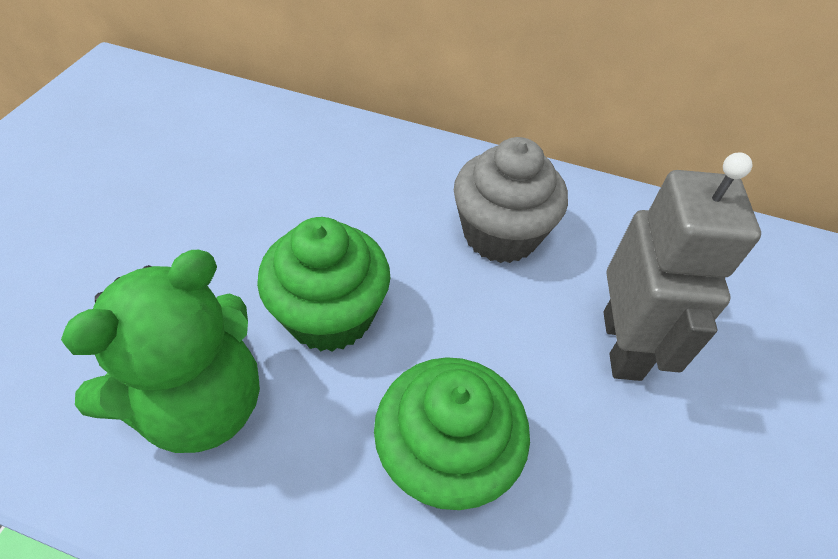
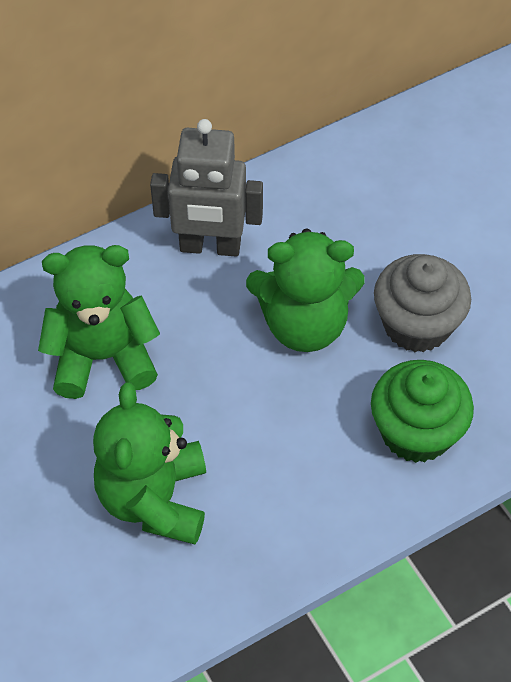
green cupcake: 2 -> 1
green teddy bear: 1 -> 3

